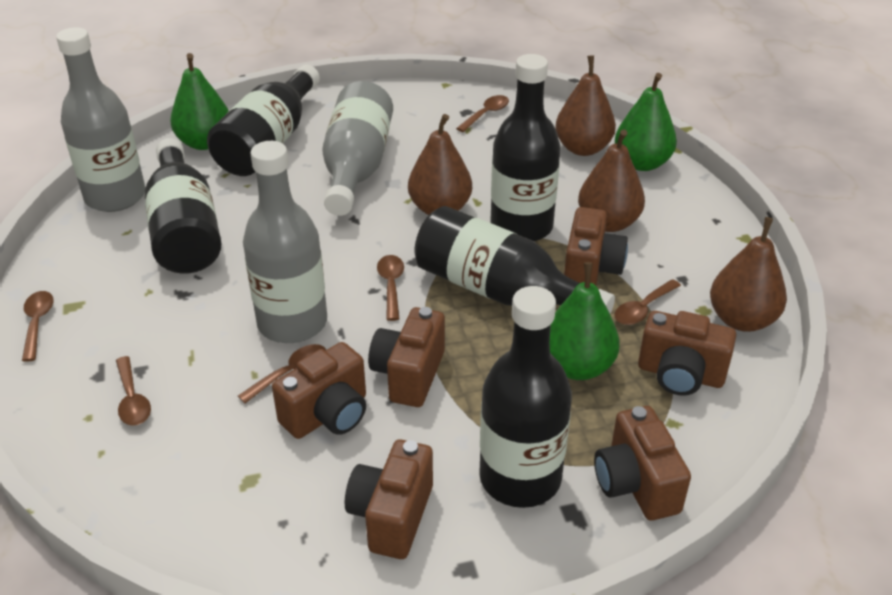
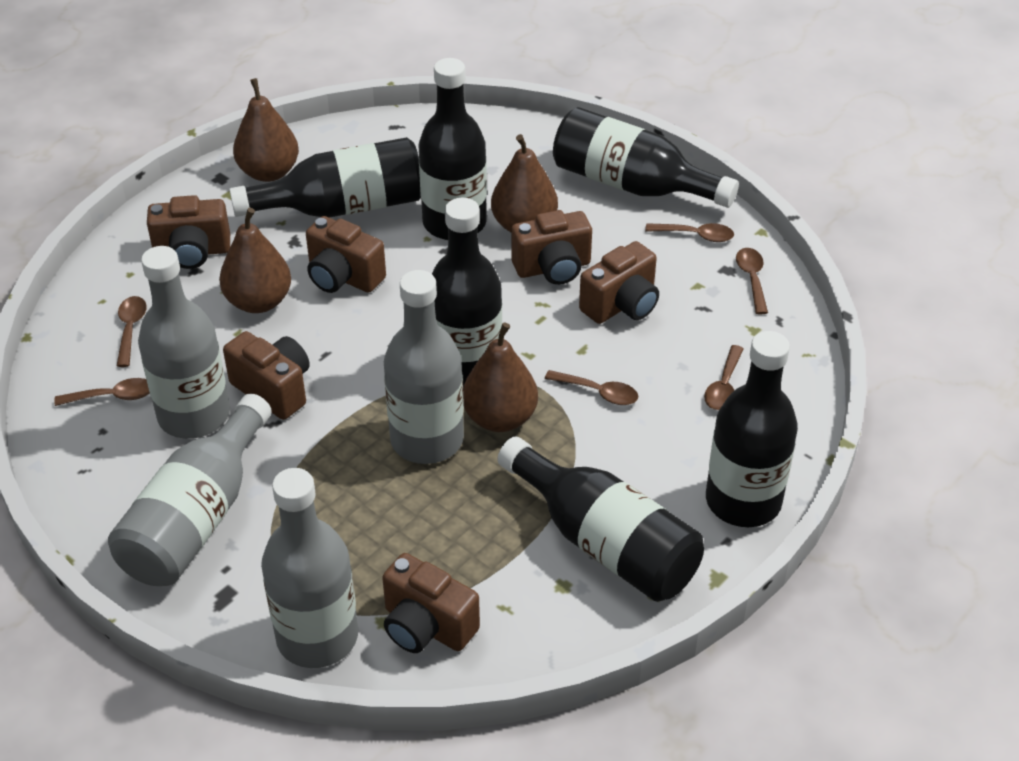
black bottle: 5 -> 6
green pear: 3 -> 0
grey bottle: 3 -> 4

